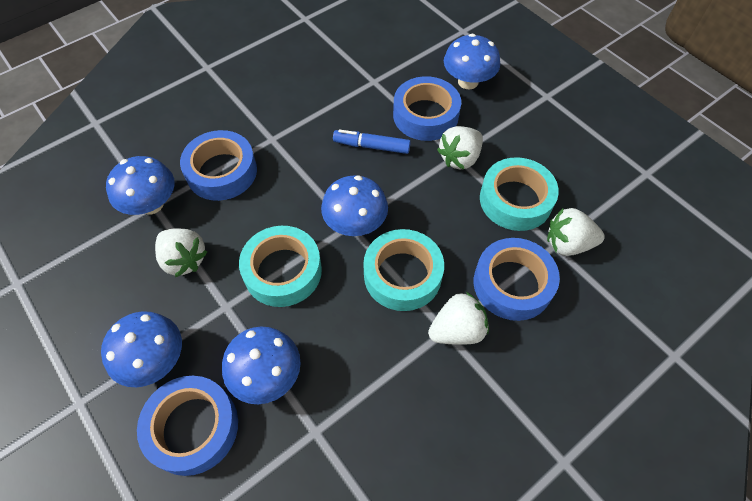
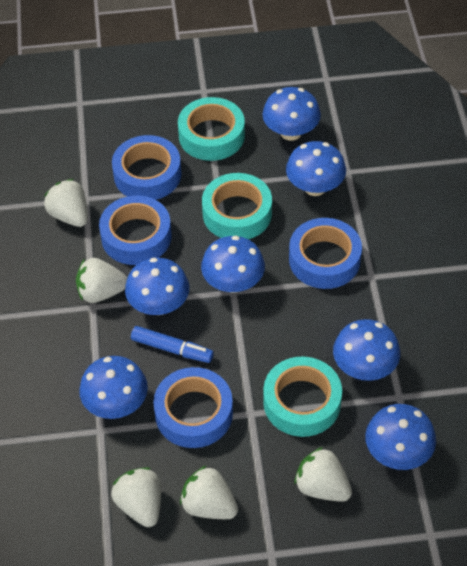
blue mushroom: 5 -> 7
white strawberry: 4 -> 5

